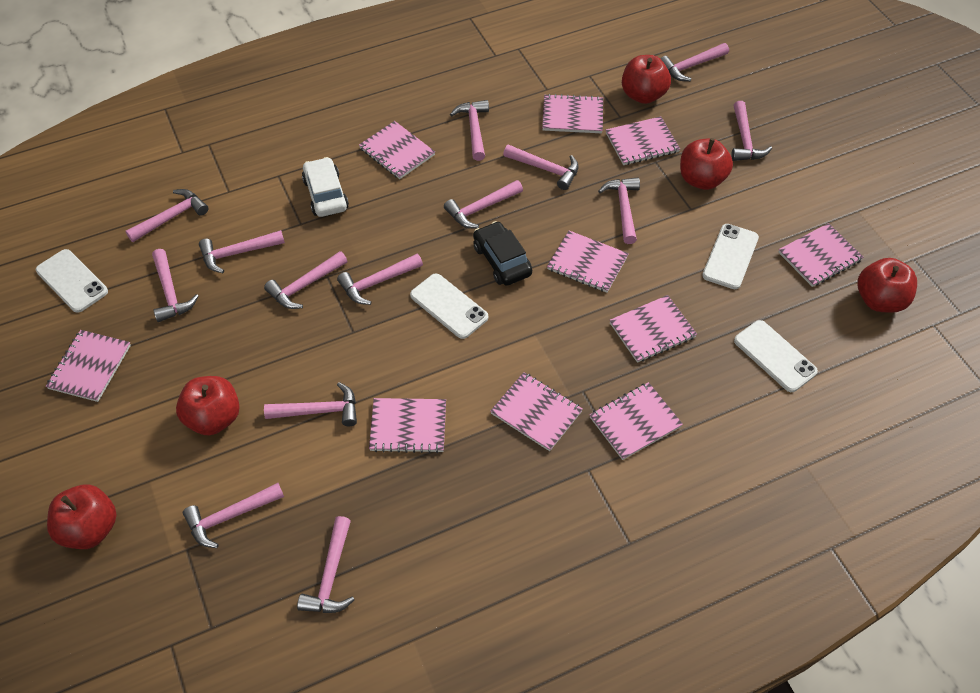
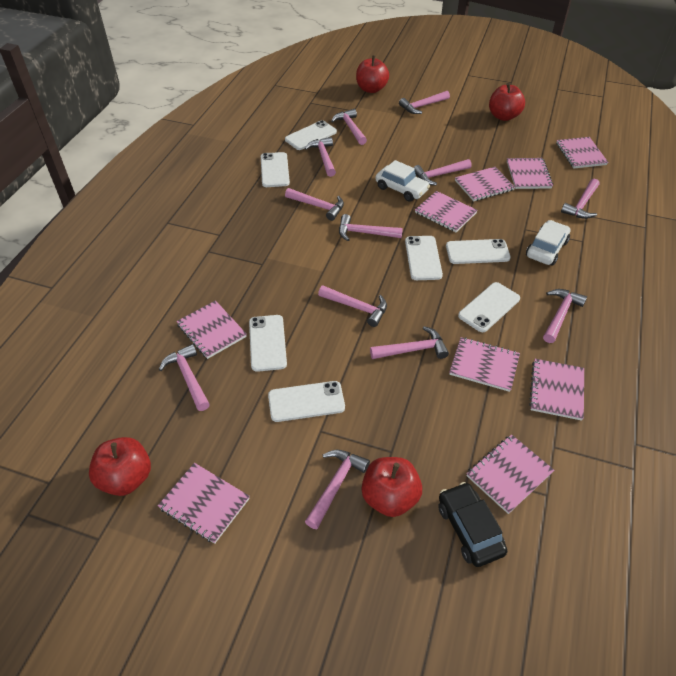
pink hammer: 14 -> 12
pink notebook: 10 -> 9
red apple: 5 -> 4
white car: 1 -> 2
white phone: 4 -> 7

